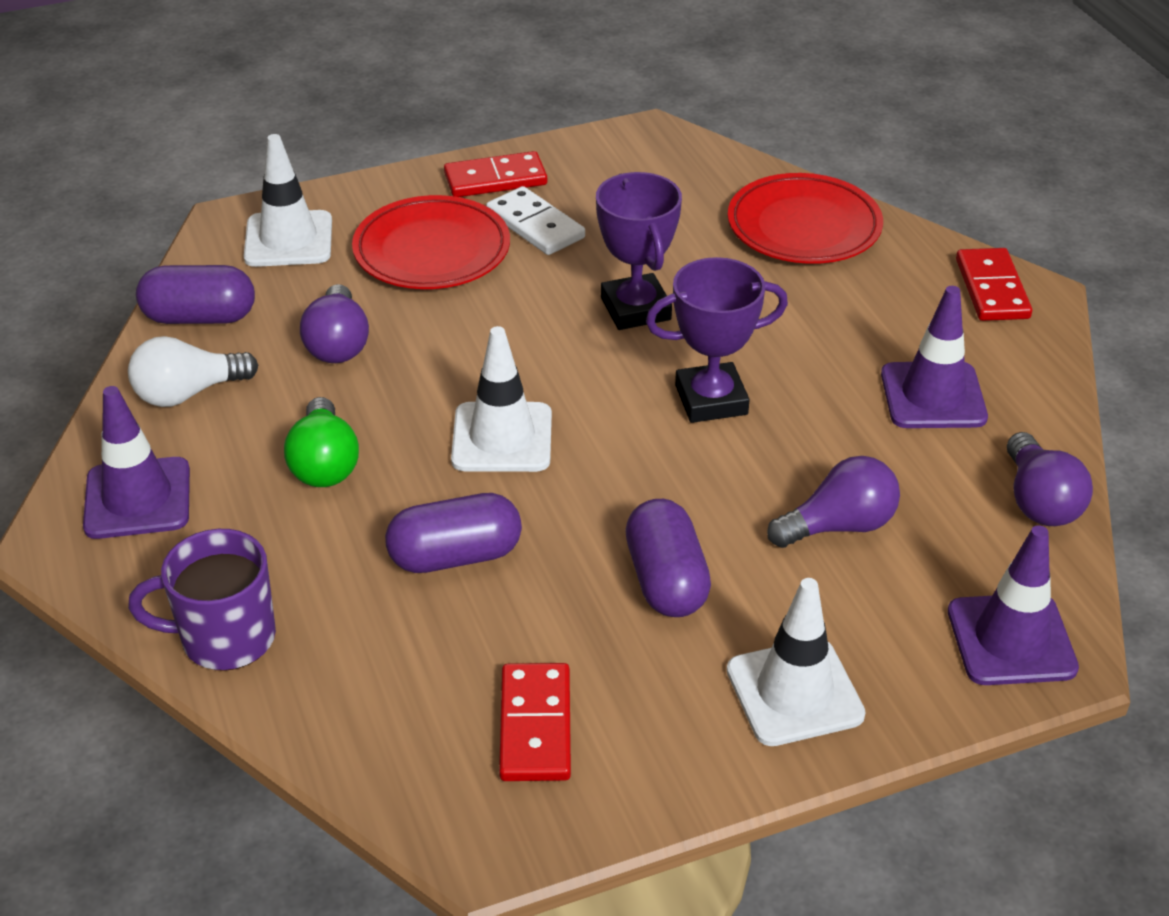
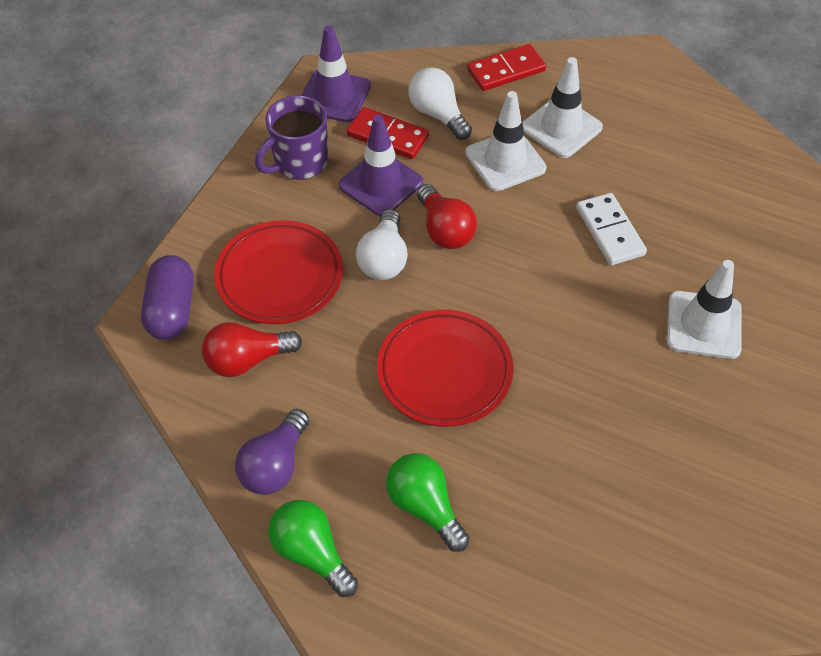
green light bulb: 1 -> 2
purple capsule: 3 -> 1
purple light bulb: 3 -> 1
purple traffic cone: 3 -> 2
purple trophy: 2 -> 0
red domino: 3 -> 2
red light bulb: 0 -> 2
white light bulb: 1 -> 2

